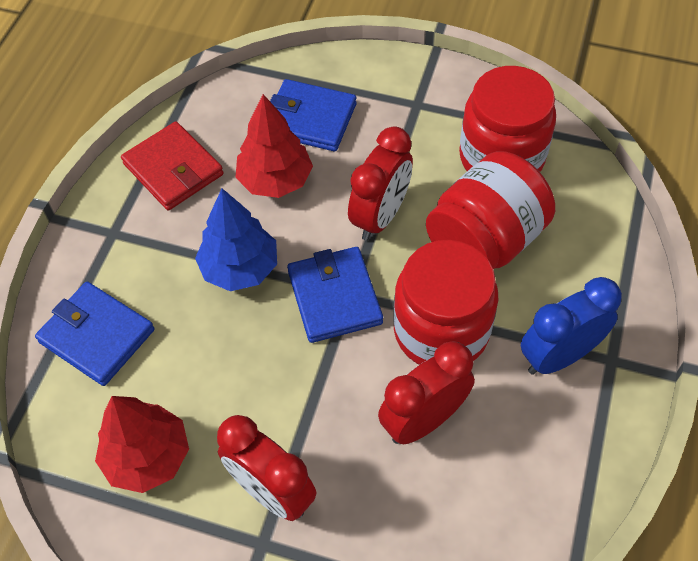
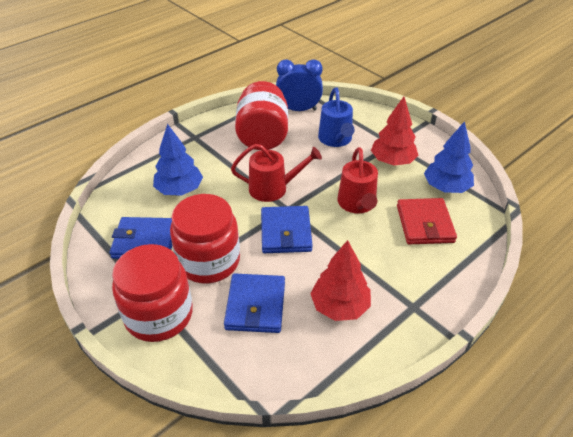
blue tree: 1 -> 2
blue watering can: 0 -> 1
red clock: 3 -> 0
red watering can: 0 -> 2

